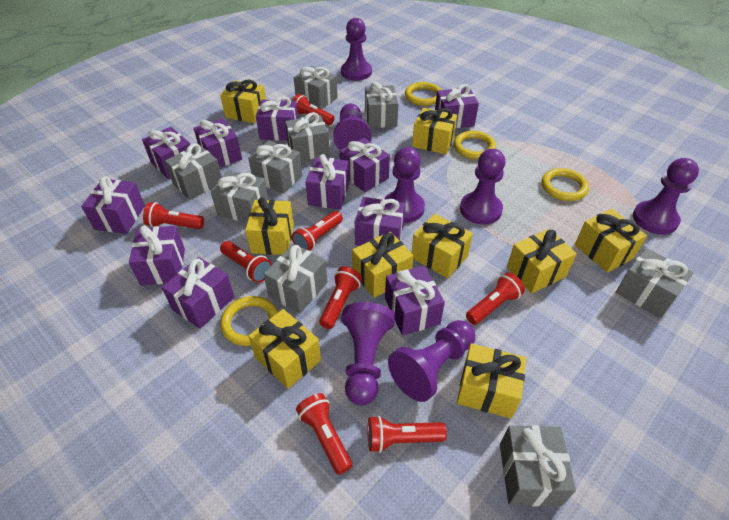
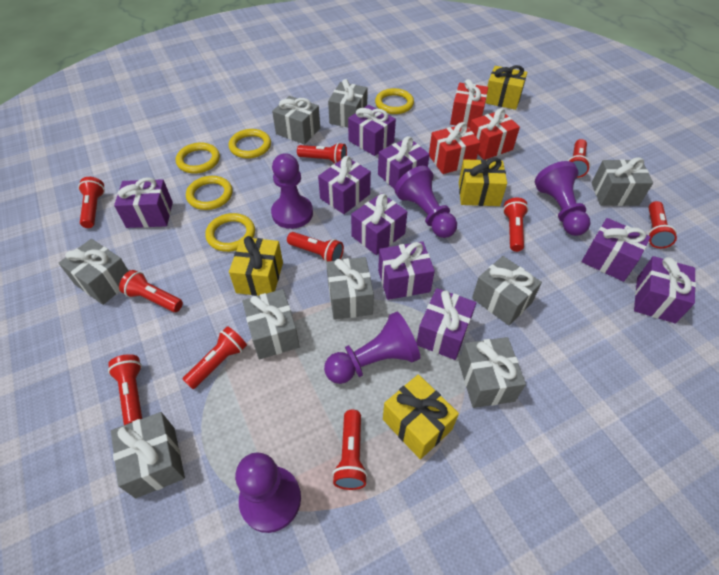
purple gift: 11 -> 9
purple pawn: 7 -> 5
red flashlight: 8 -> 10
red gift: 0 -> 3
yellow gift: 9 -> 4
yellow ring: 4 -> 5

